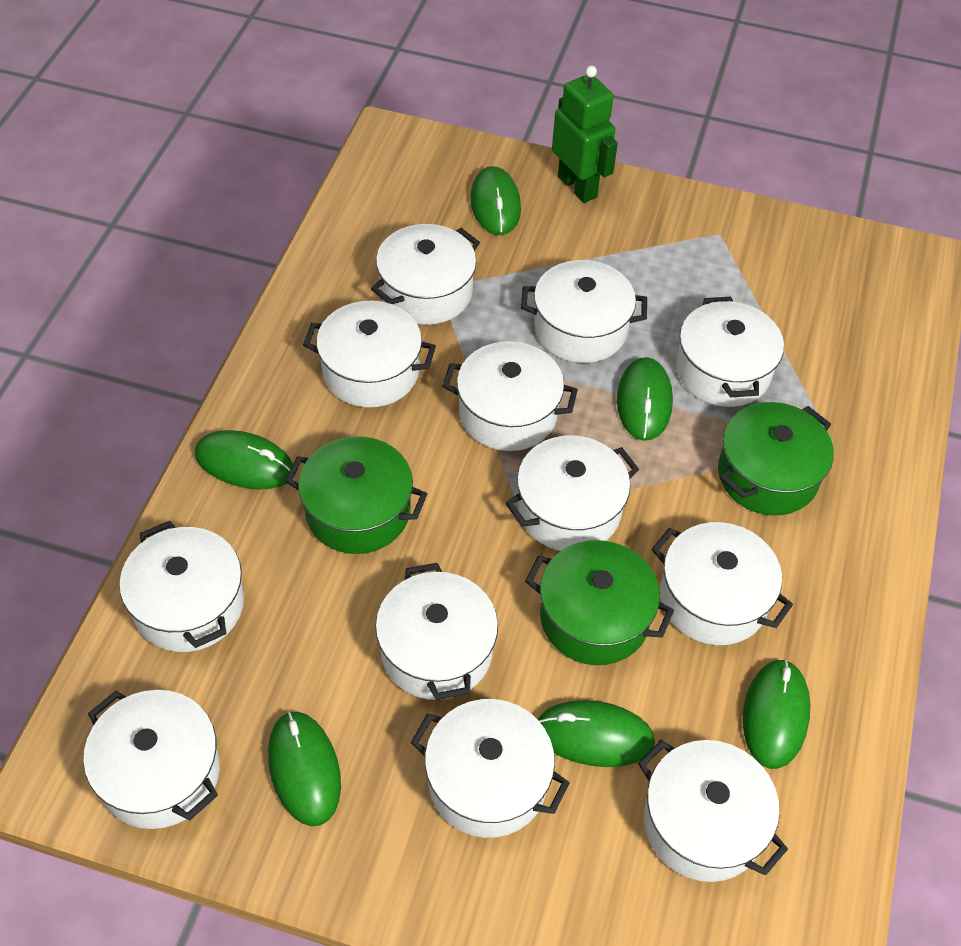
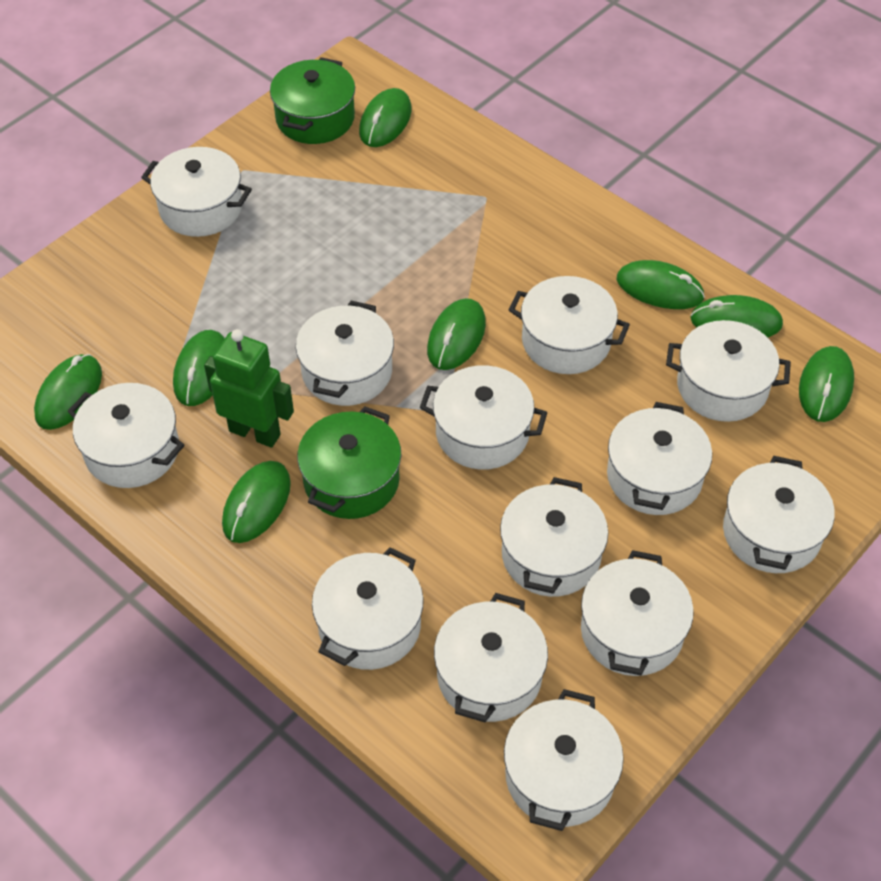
green mouse: 6 -> 8
green pot: 3 -> 2
white pot: 12 -> 13

